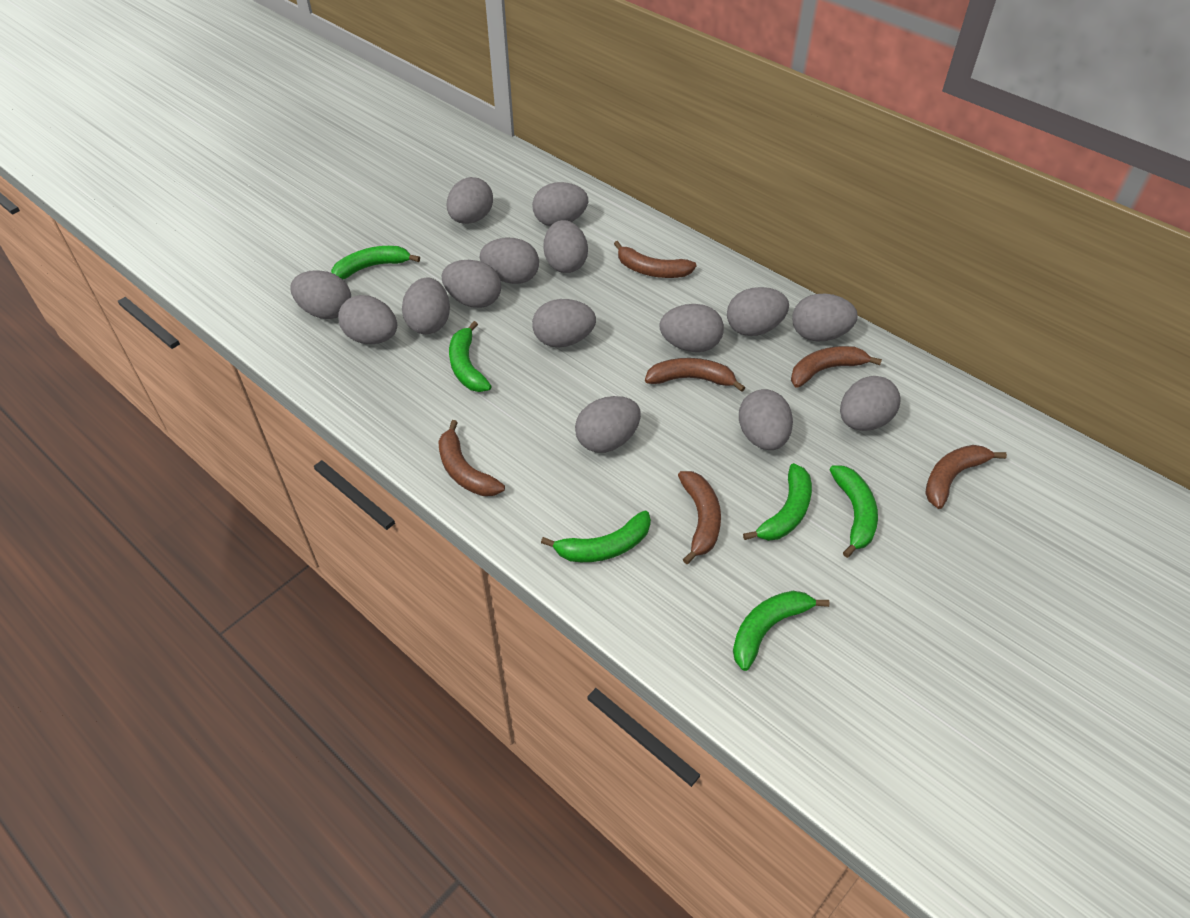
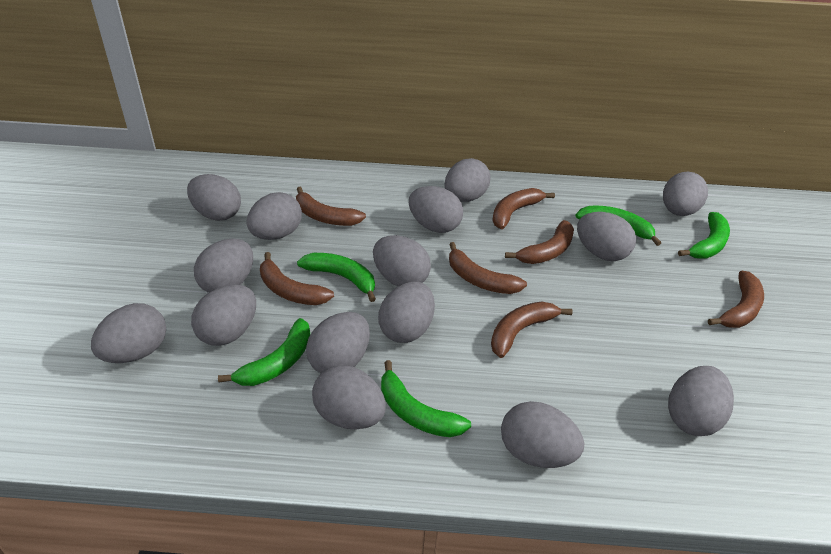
brown banana: 6 -> 7
green banana: 6 -> 5

